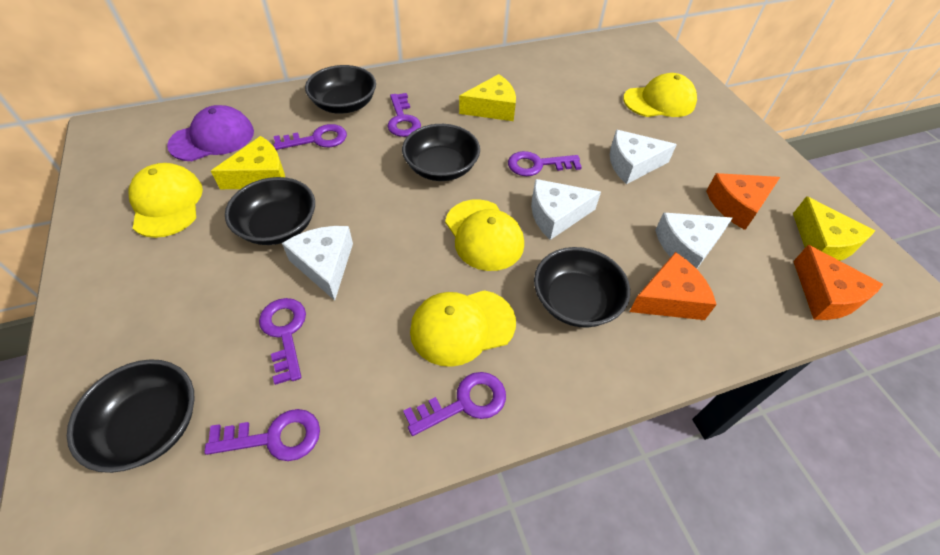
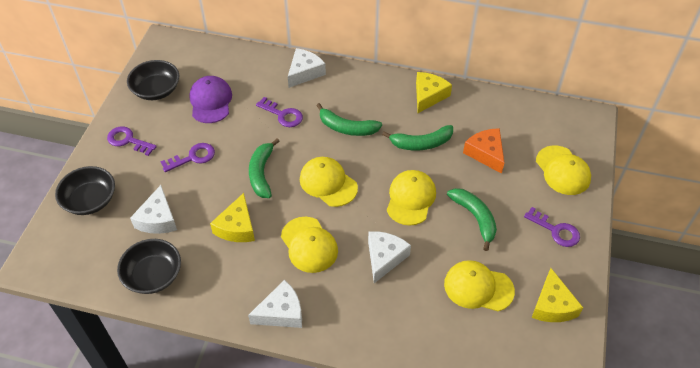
black bowl: 5 -> 3
green banana: 0 -> 4
orange cheese: 3 -> 1
purple key: 6 -> 4
yellow cap: 4 -> 5

